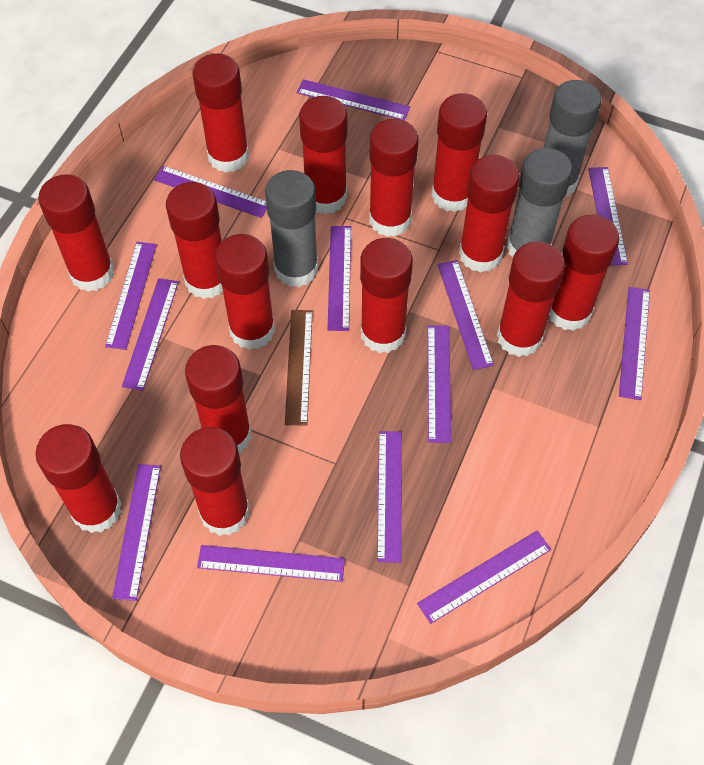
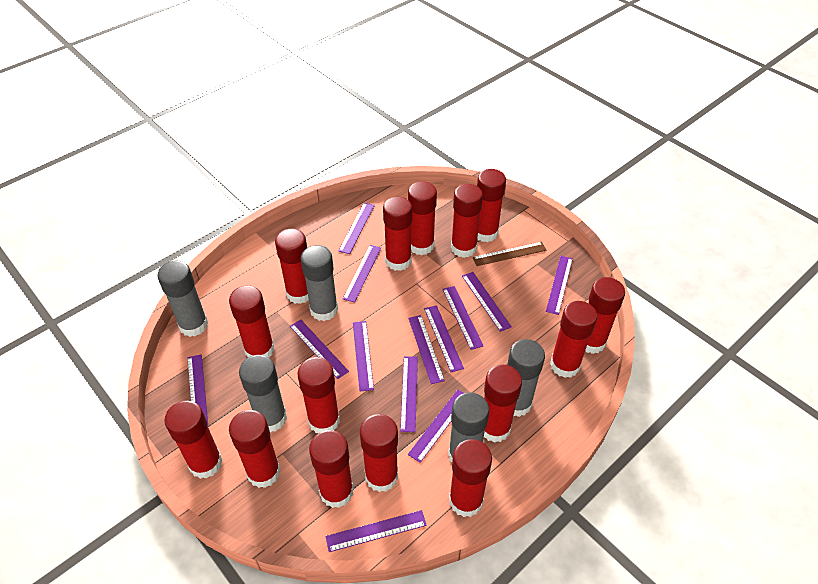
grey glue stick: 3 -> 5
red glue stick: 14 -> 15

